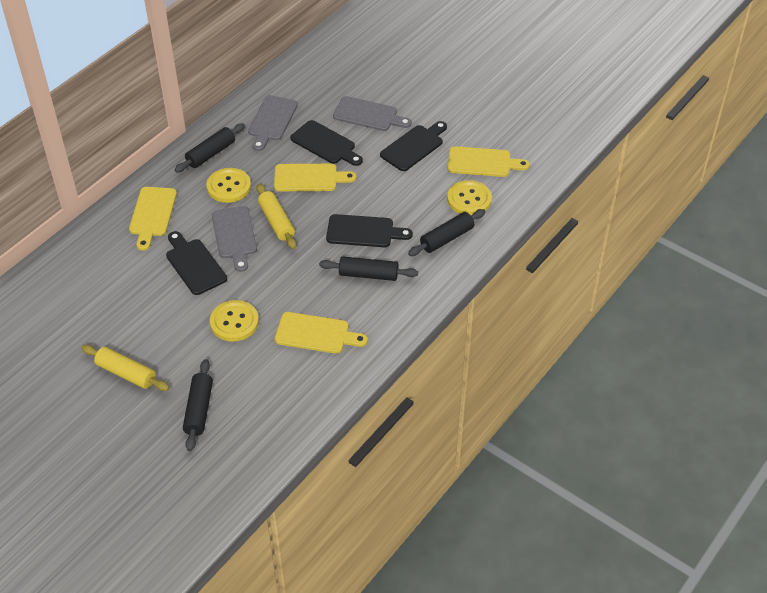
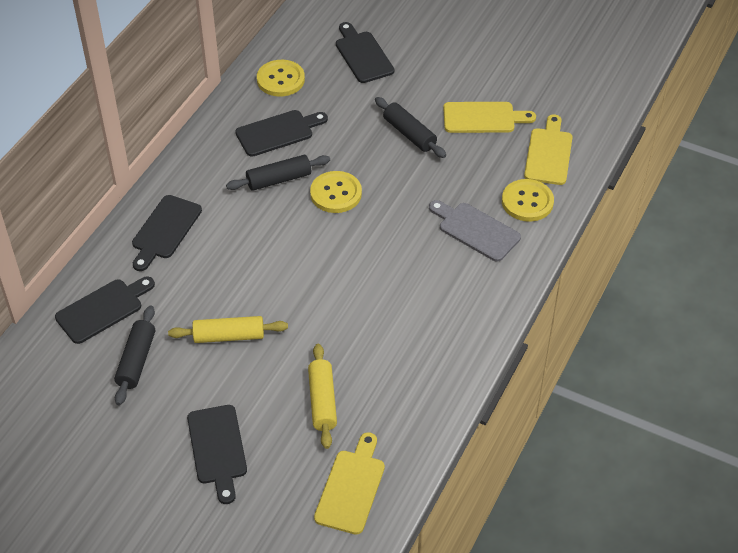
black cutting board: 4 -> 5
black rolling pin: 4 -> 3
grey cutting board: 3 -> 1
yellow cutting board: 4 -> 3

